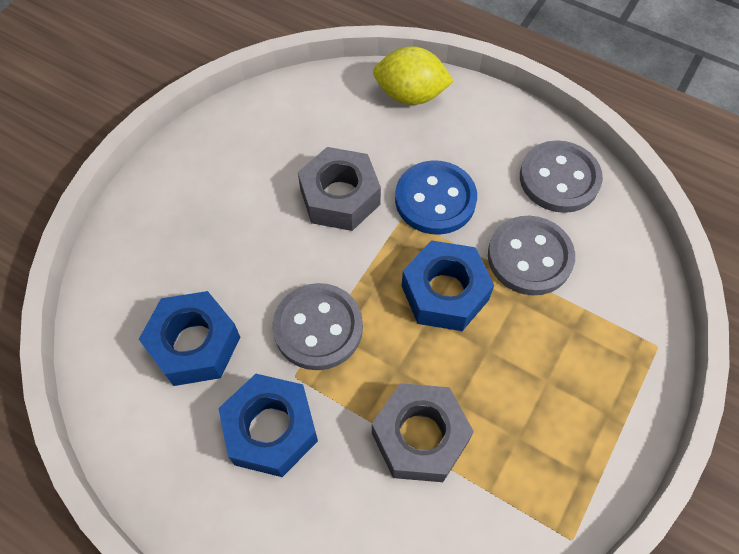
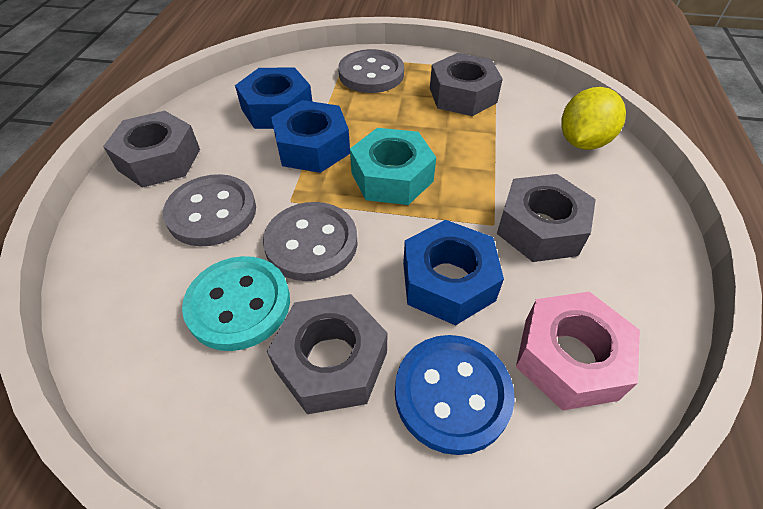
grey nut: 2 -> 4
pink nut: 0 -> 1
turquoise button: 0 -> 1
turquoise nut: 0 -> 1

